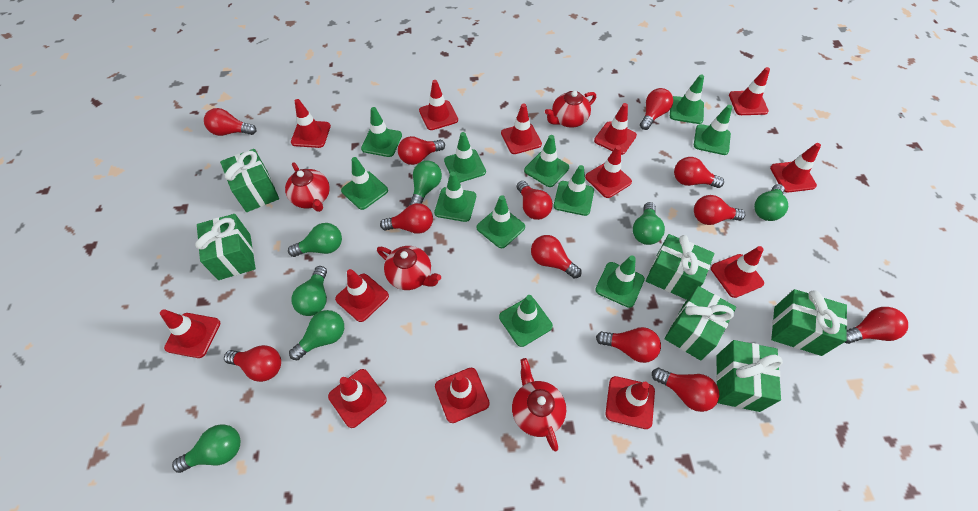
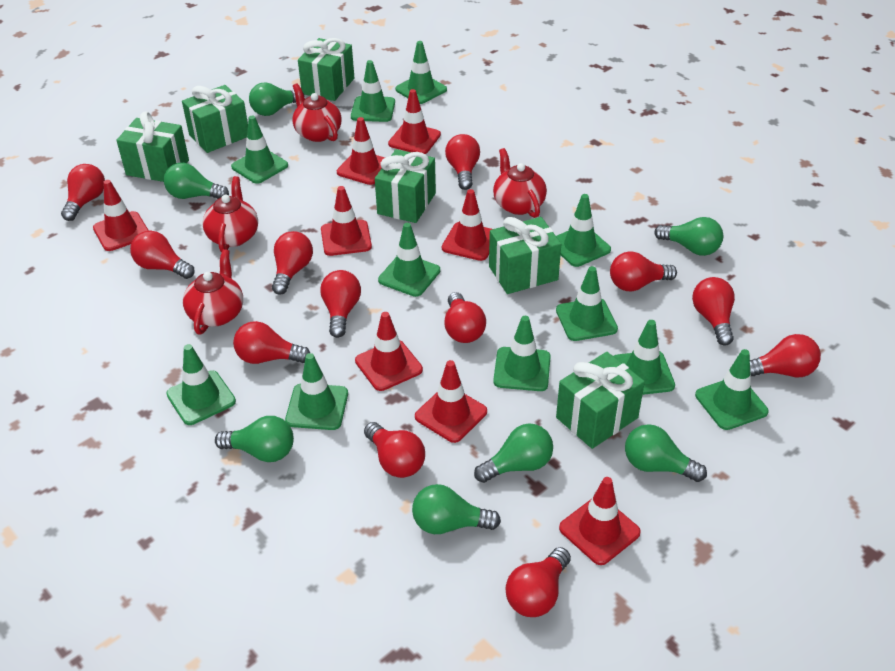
red traffic cone: 13 -> 8

